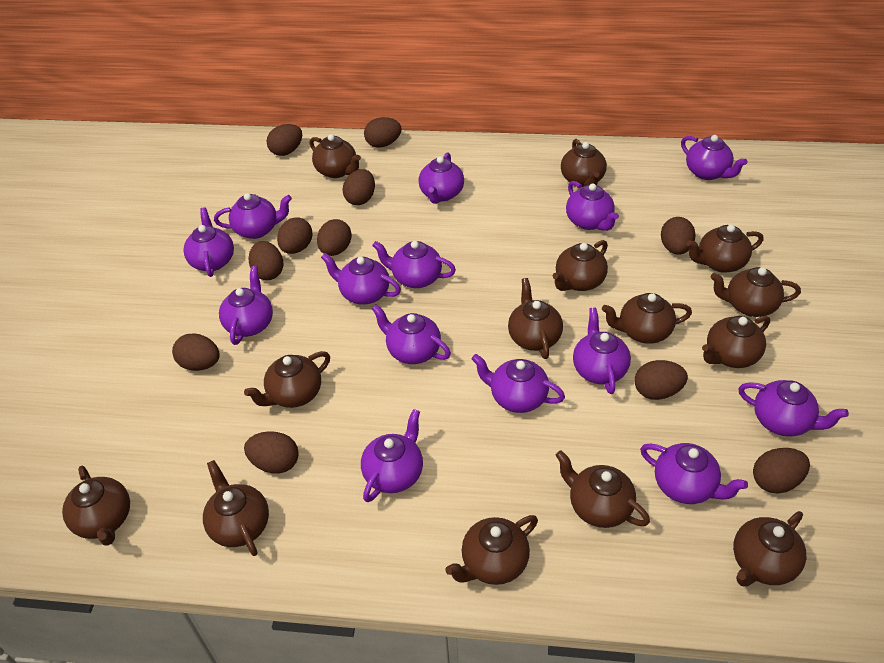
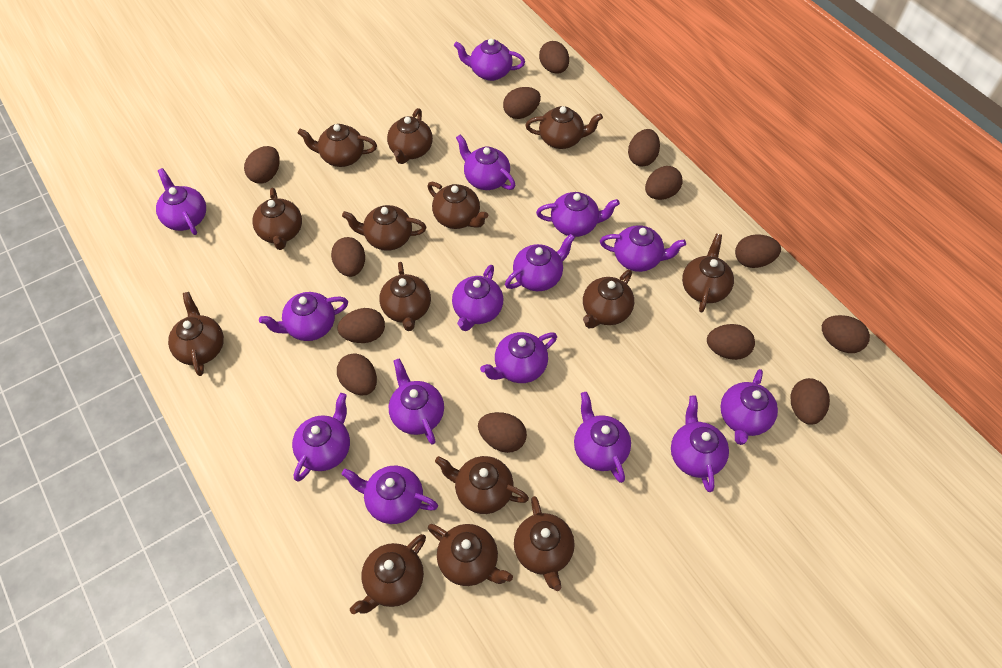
brown egg: 11 -> 13
purple teapot: 14 -> 15

